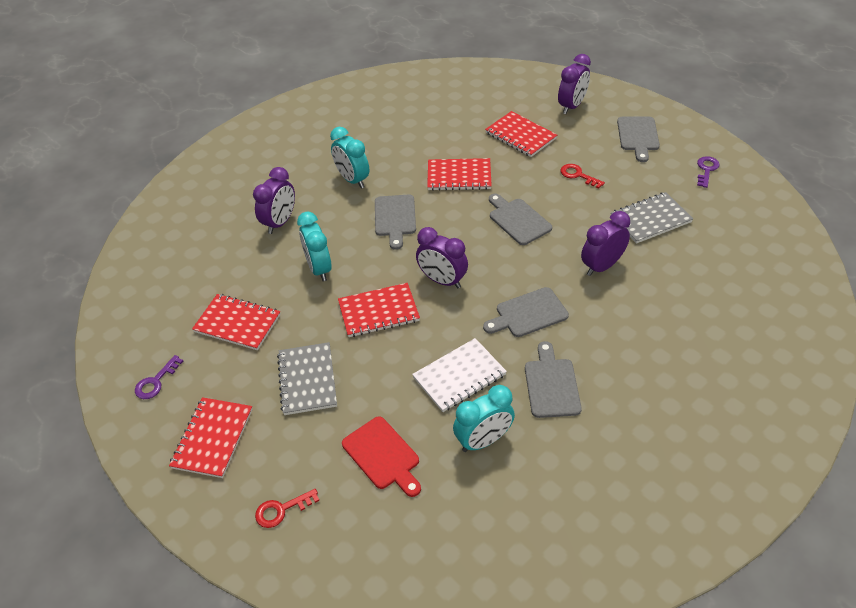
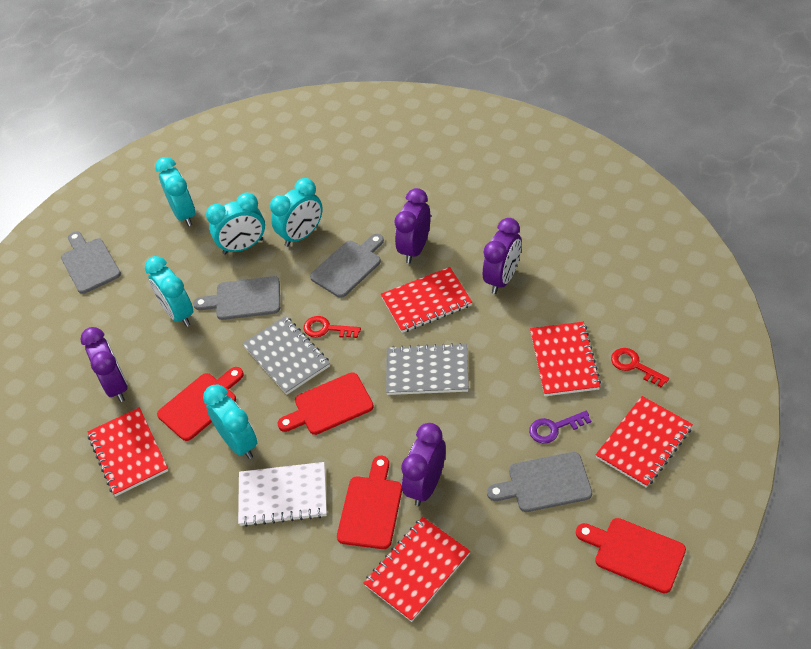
grey cutting board: 5 -> 4
purple key: 2 -> 1
red cutting board: 1 -> 4
turquoise clock: 3 -> 5

